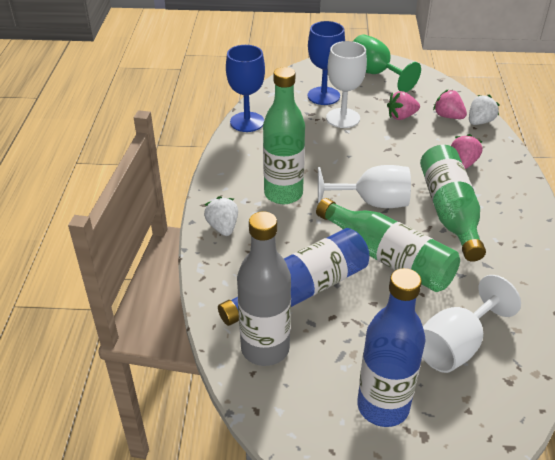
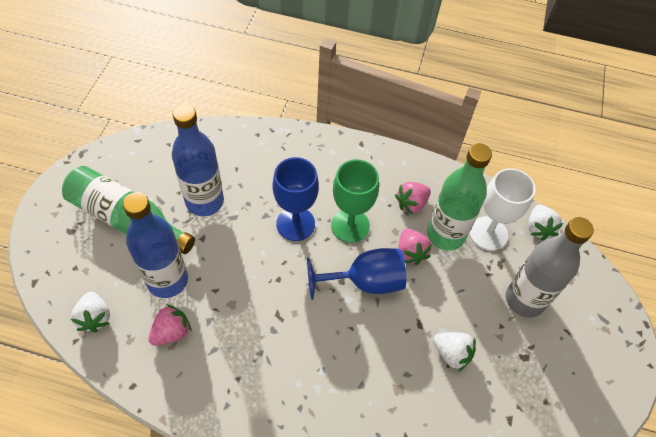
green bottle: 3 -> 2
white goblet: 3 -> 1
white strawberry: 2 -> 3

